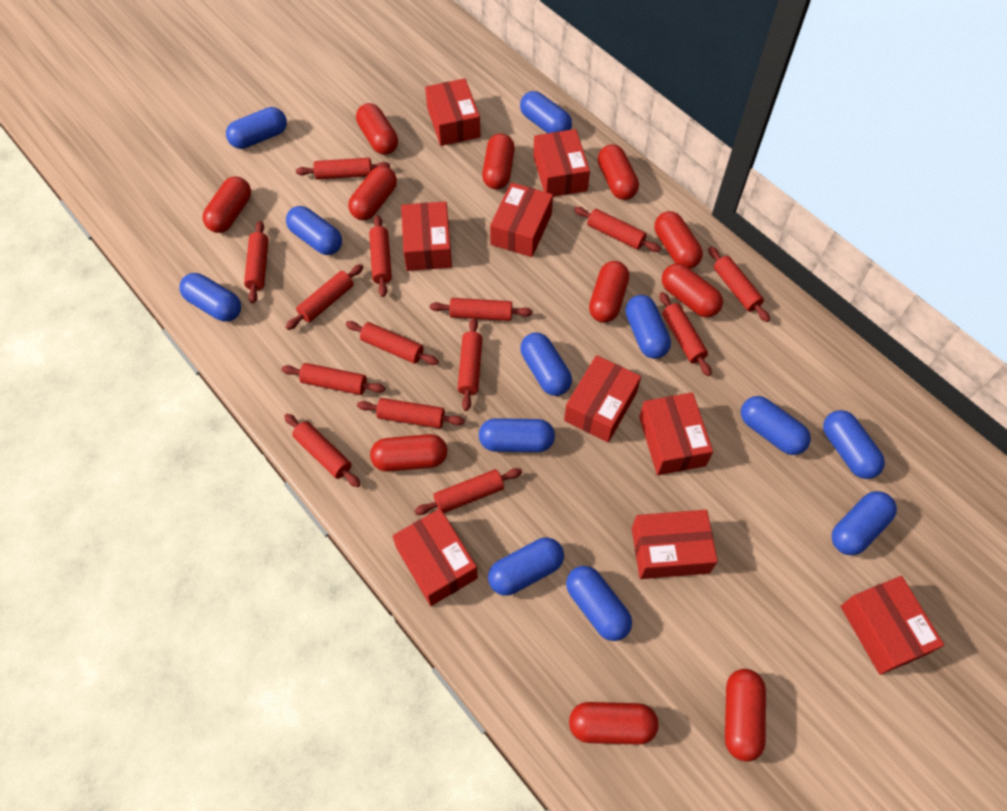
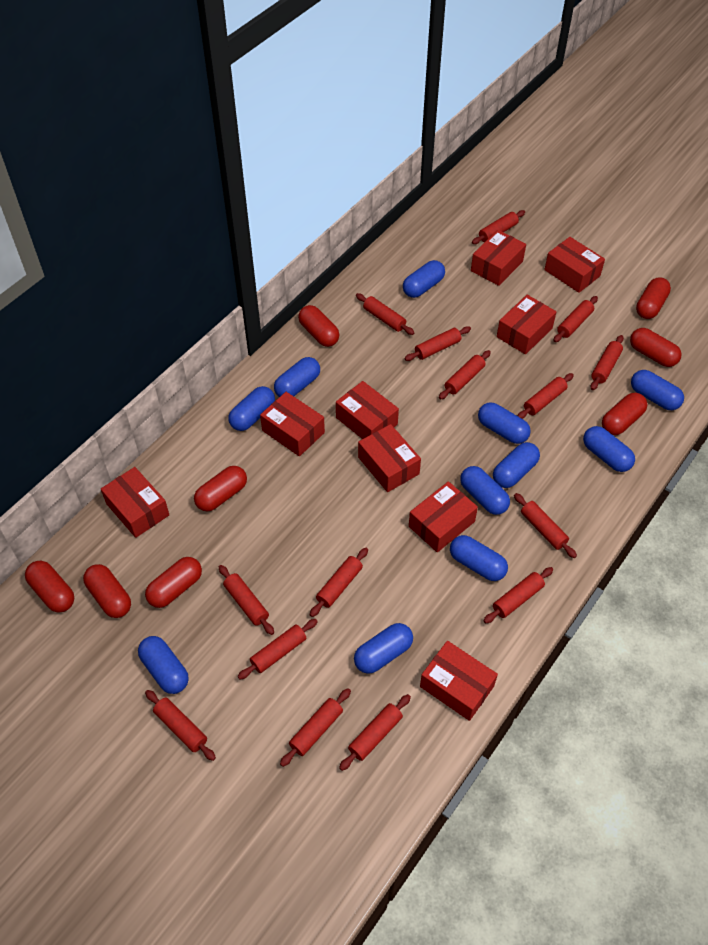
blue capsule: 12 -> 11
red capsule: 11 -> 8
red rolling pin: 14 -> 15

